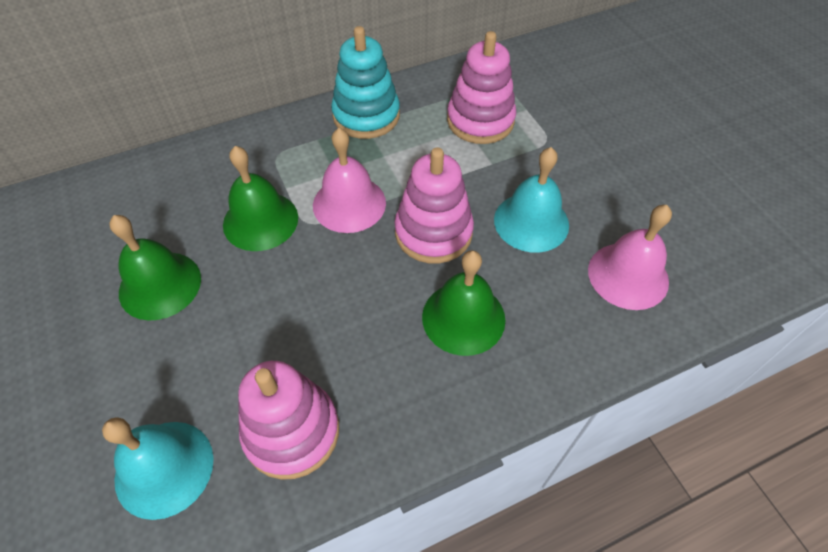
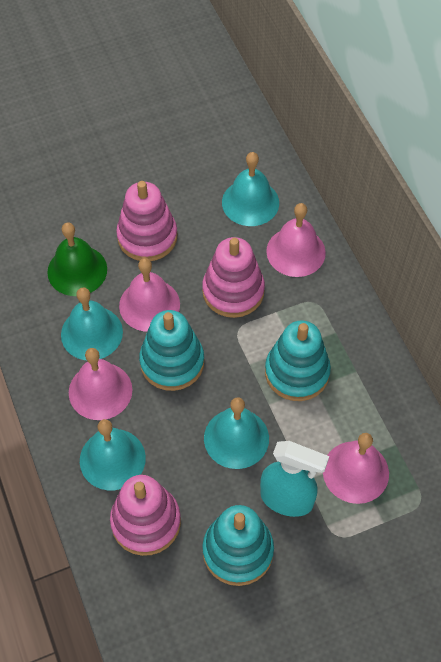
green bell: 3 -> 1
pink bell: 2 -> 4
turquoise bell: 2 -> 4
turquoise spray bottle: 0 -> 1
turquoise stacking toy: 1 -> 3

